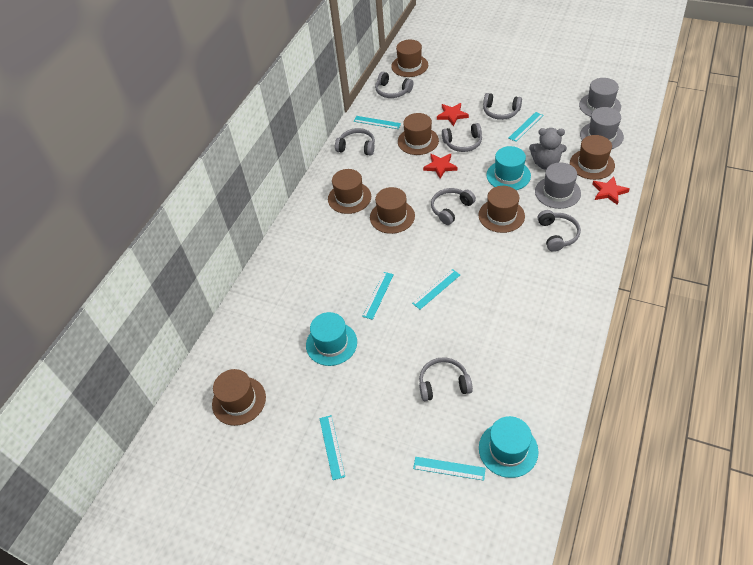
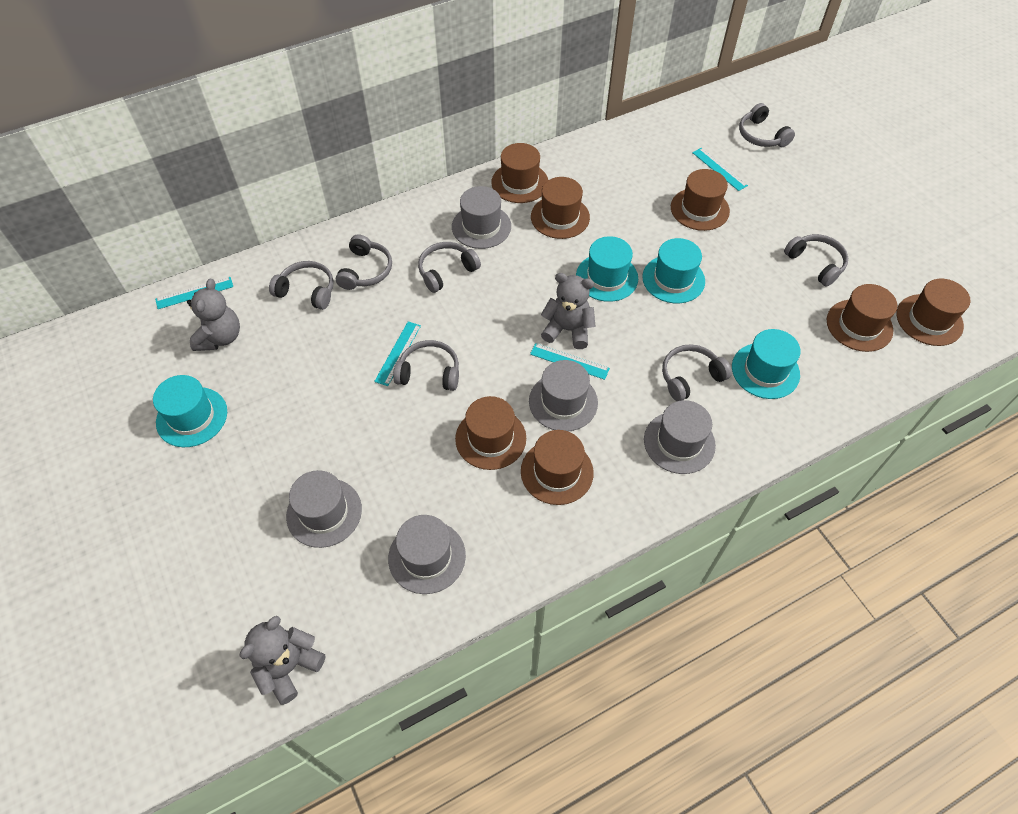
grey hat: 3 -> 5
grey teddy bear: 1 -> 3
red star: 3 -> 0
turquoise hat: 3 -> 4
turquoise ruler: 6 -> 4

